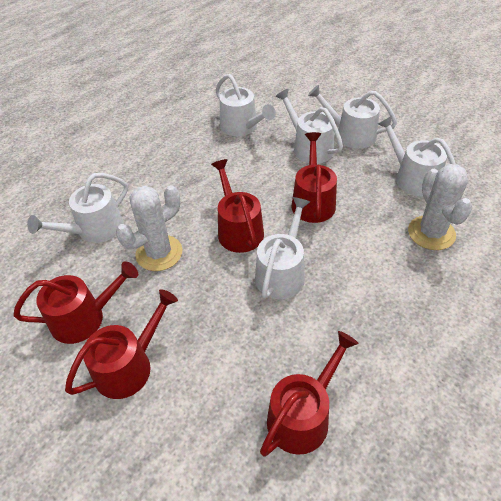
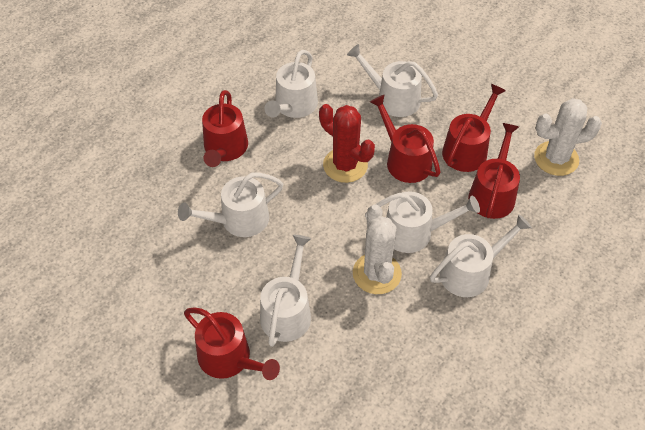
red cactus: 0 -> 1

